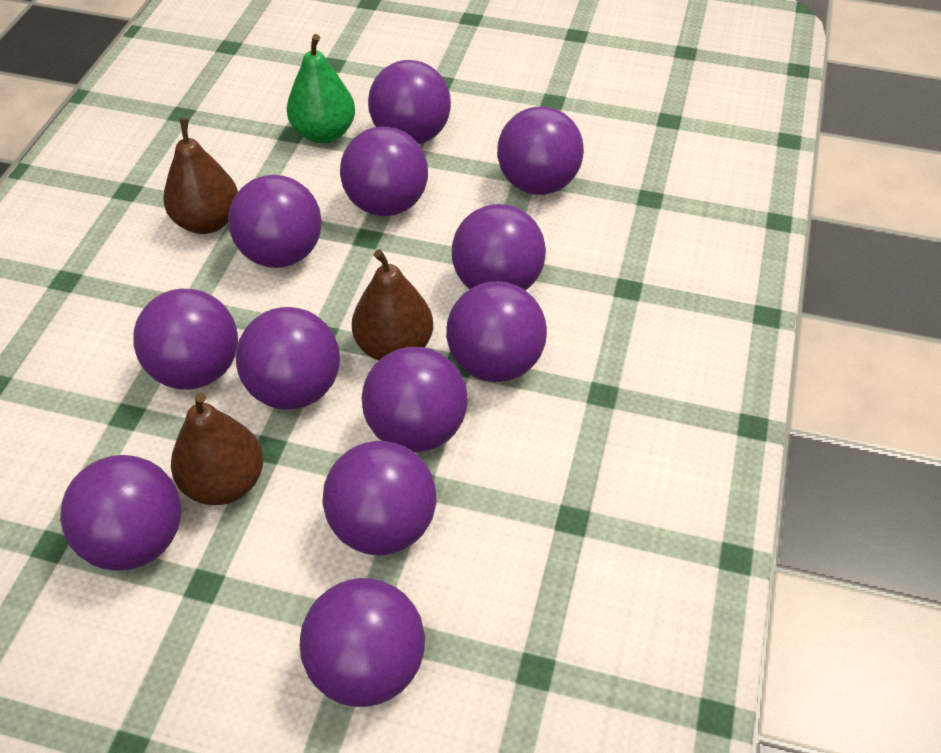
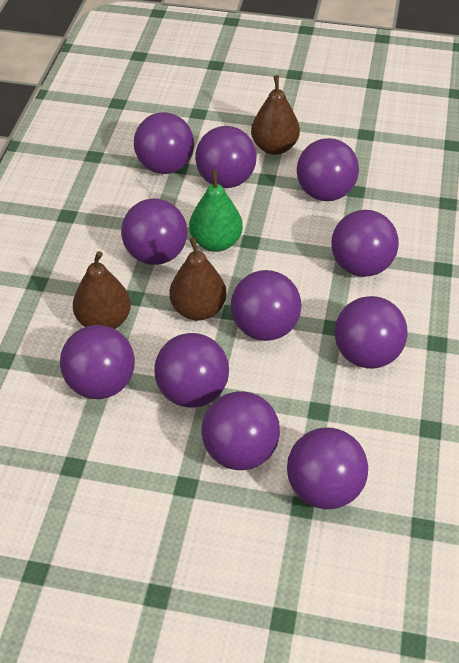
purple ball: 12 -> 11

